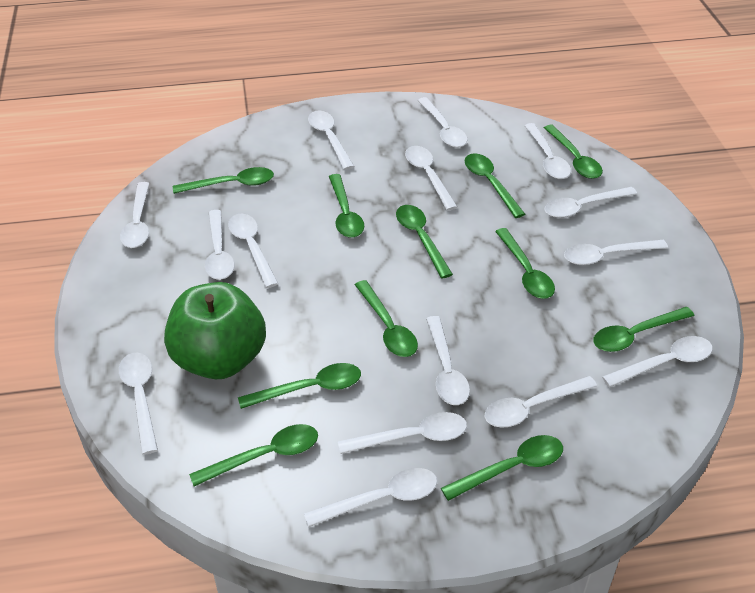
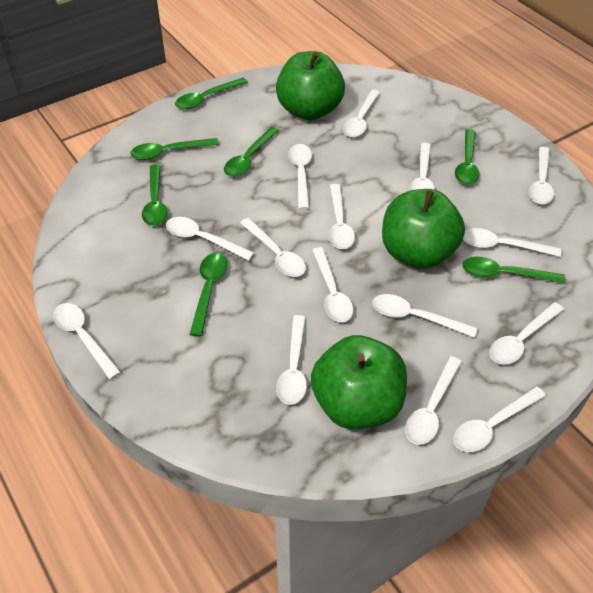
green apple: 1 -> 3
green spoon: 11 -> 7

